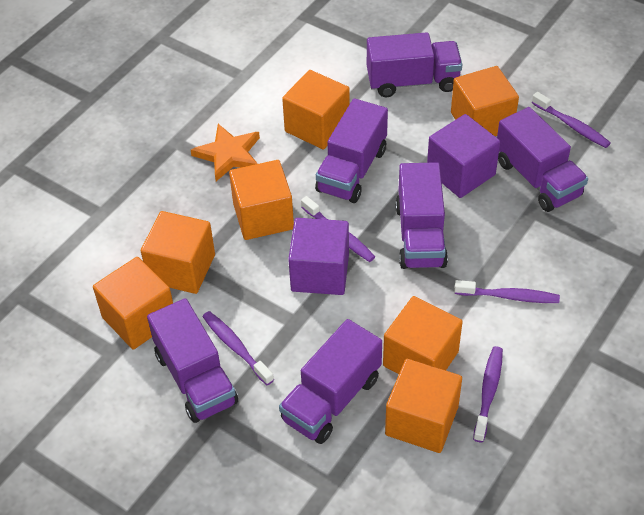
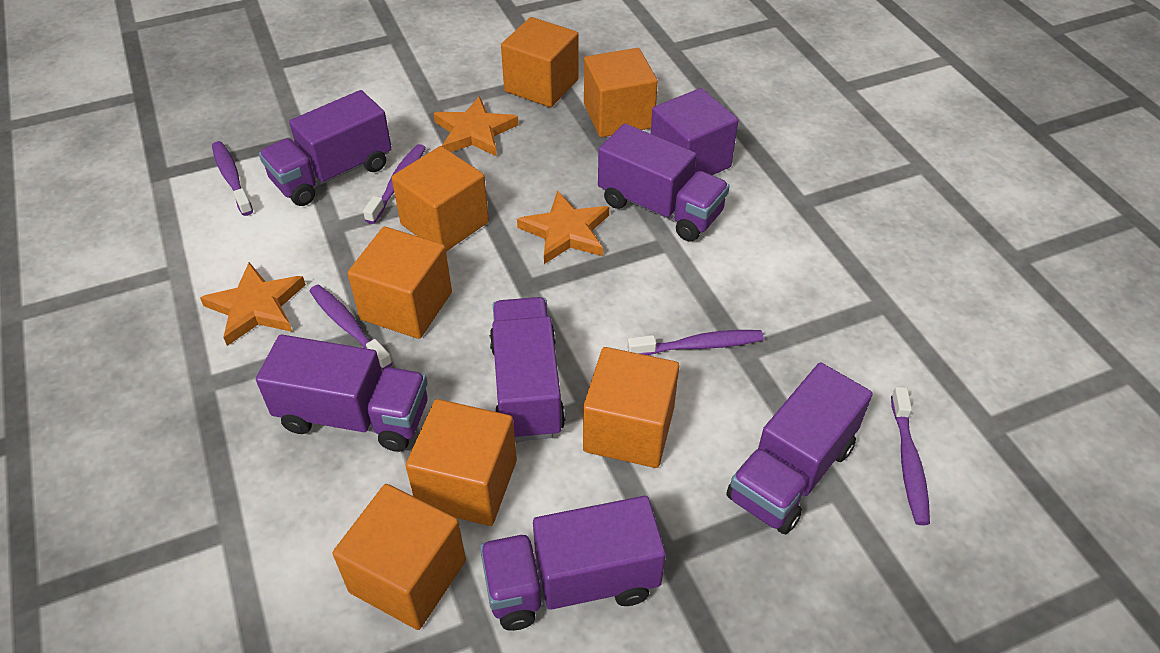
orange star: 1 -> 3
purple cube: 2 -> 1

